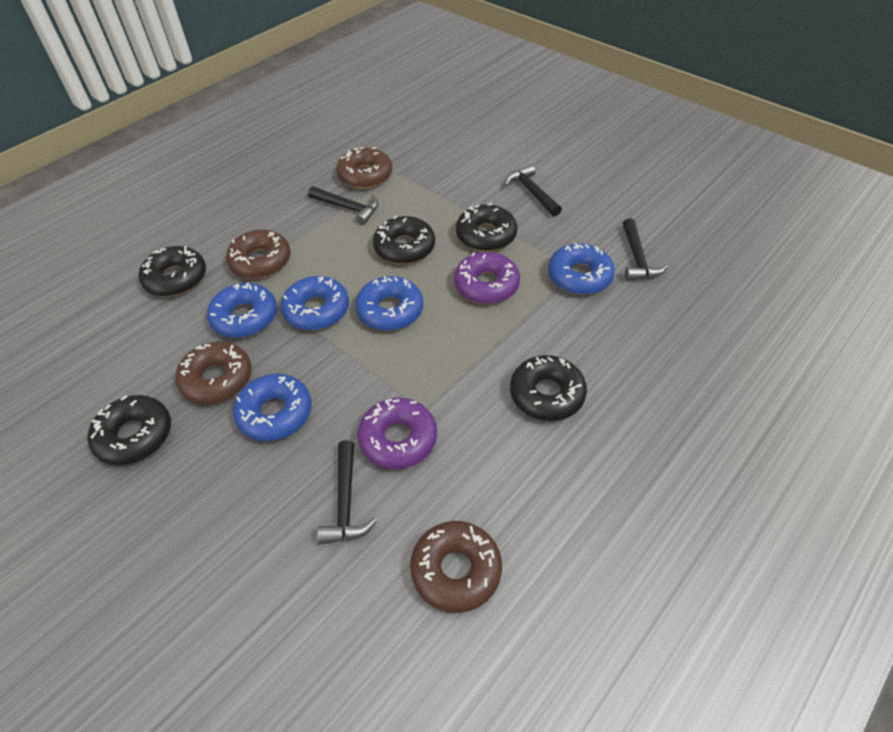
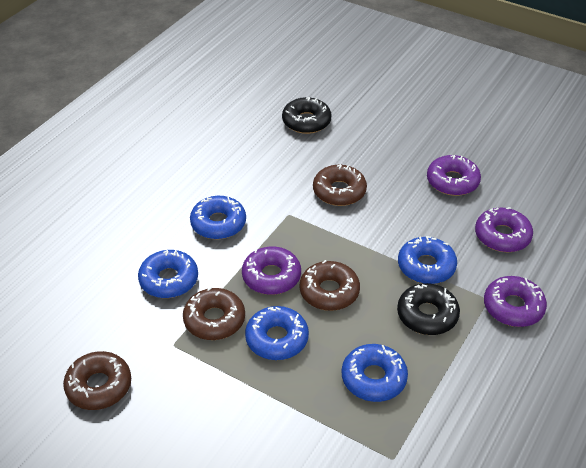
black donut: 5 -> 2
black hammer: 4 -> 0
purple donut: 2 -> 4

